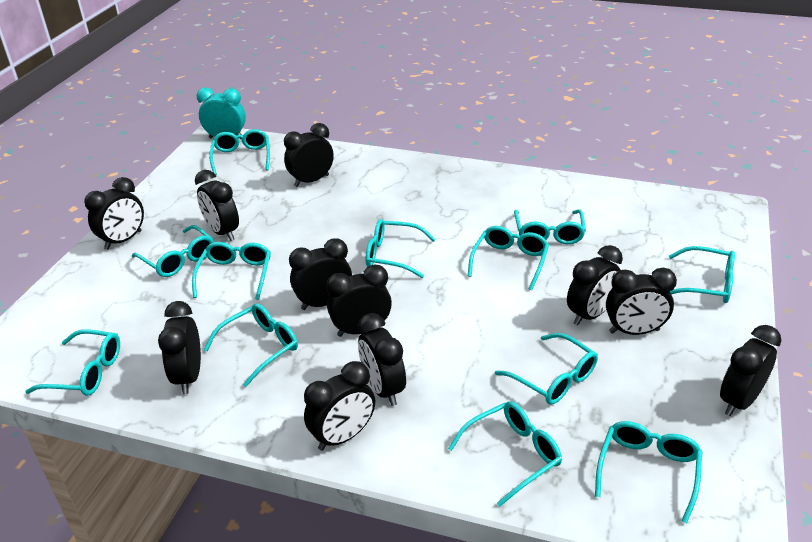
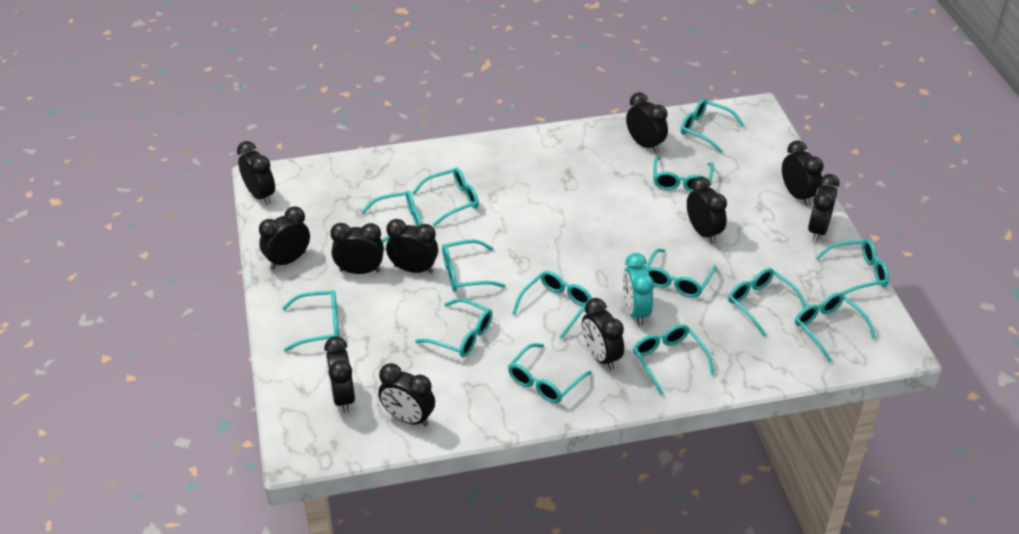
turquoise glasses: 12 -> 14

